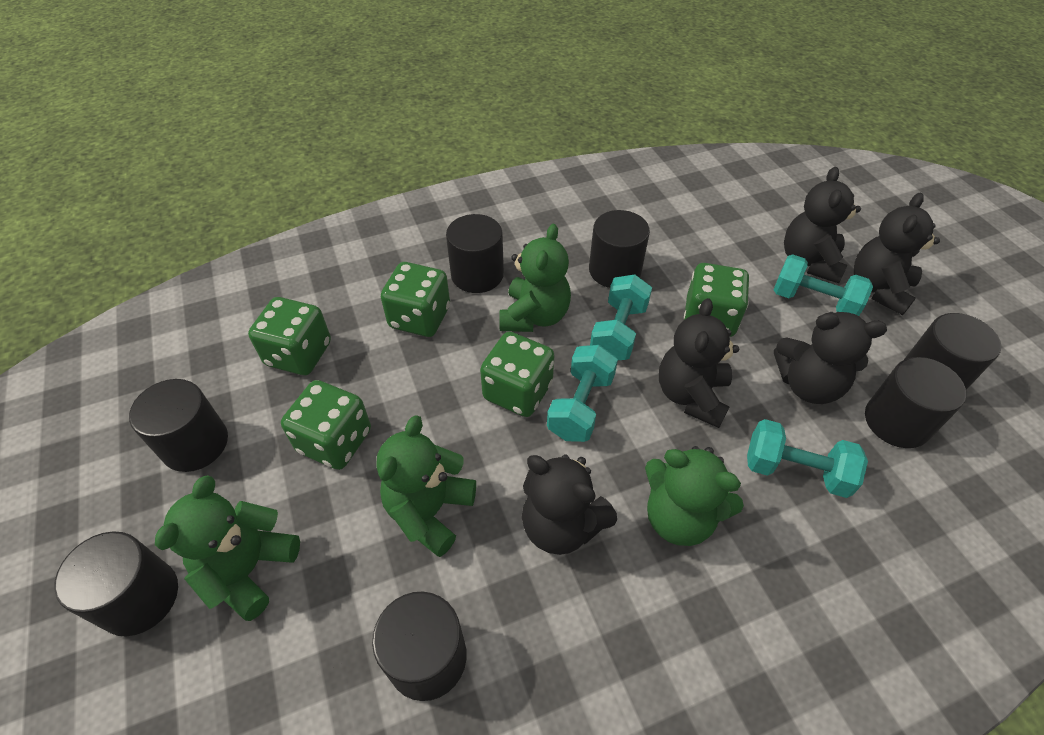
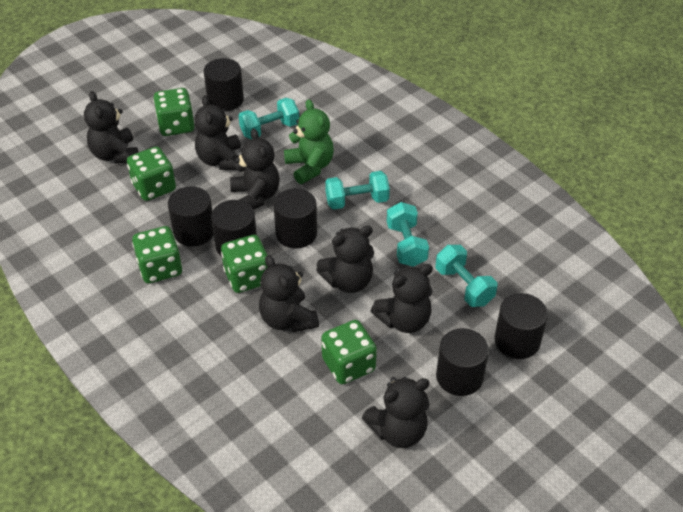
black cylinder: 7 -> 6
black teddy bear: 5 -> 7
green teddy bear: 4 -> 1

